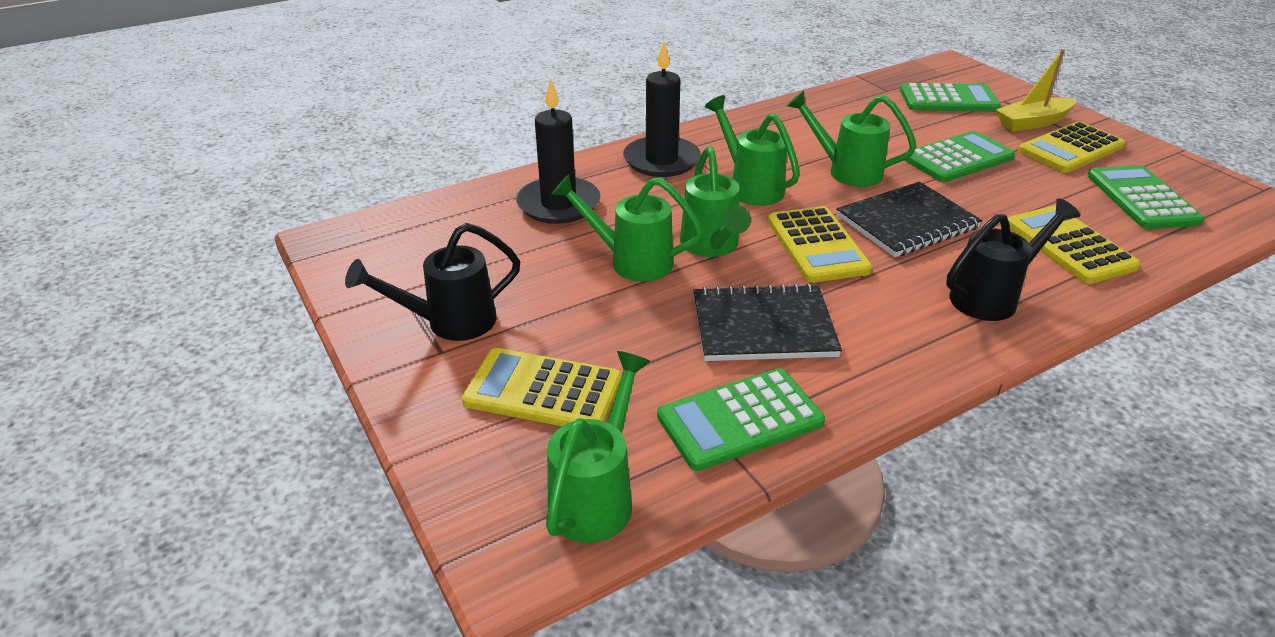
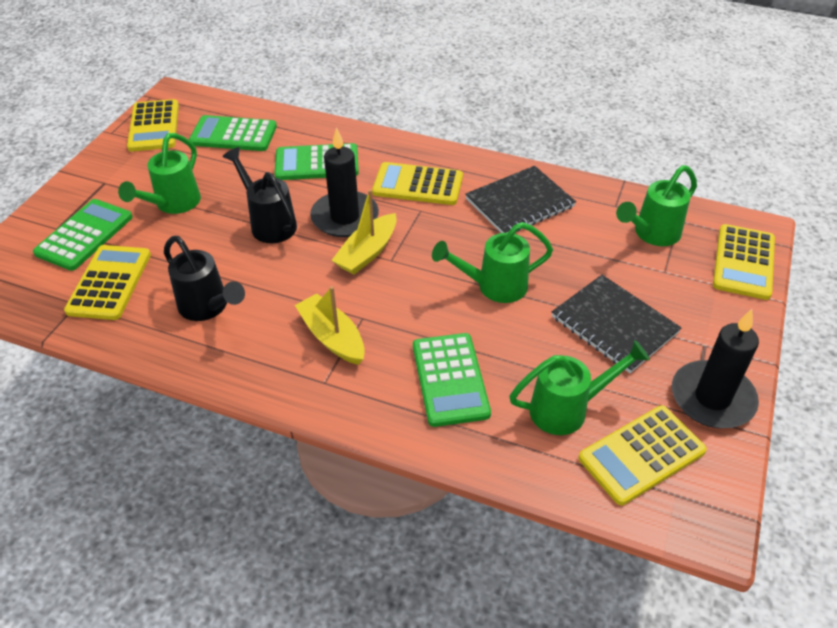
green watering can: 5 -> 4
yellow boat: 1 -> 2
yellow calculator: 4 -> 5

